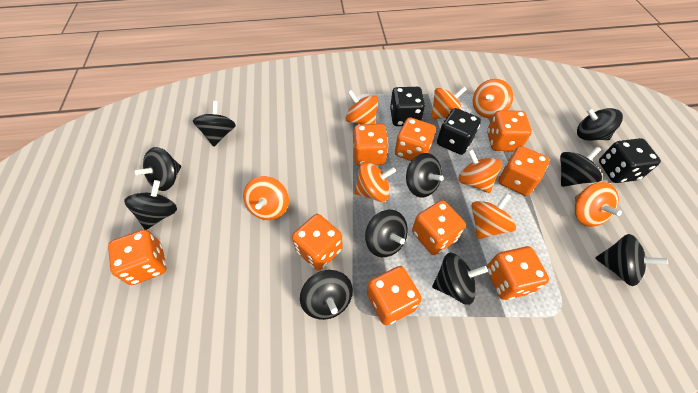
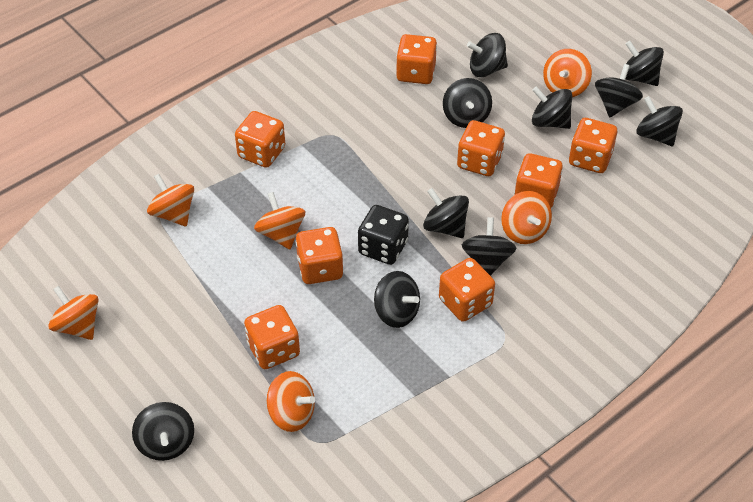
black dice: 3 -> 1
orange dice: 9 -> 8
orange spinning top: 8 -> 6

